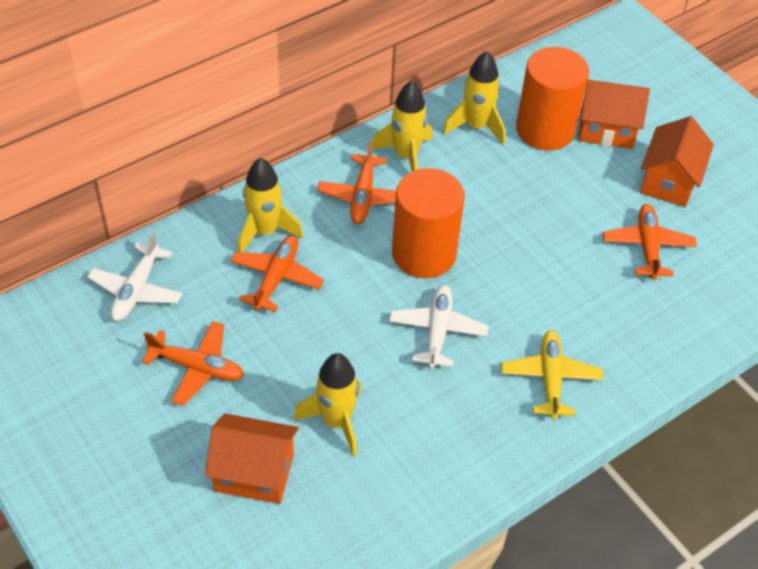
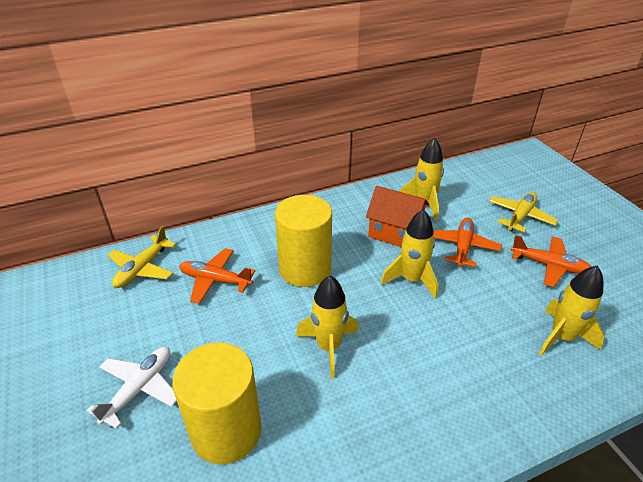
orange cylinder: 2 -> 0
orange house: 3 -> 1
orange plane: 4 -> 3
white plane: 2 -> 1
yellow cylinder: 0 -> 2
yellow plane: 1 -> 2

